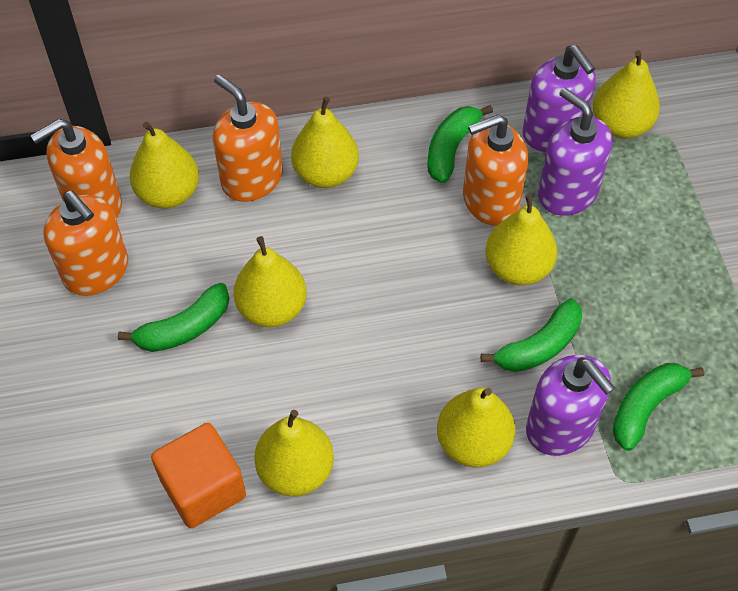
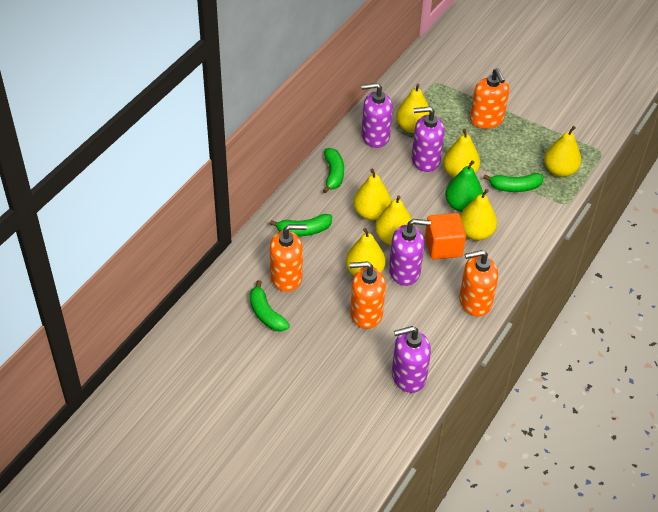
green pear: 0 -> 1
purple soap dispenser: 3 -> 4

